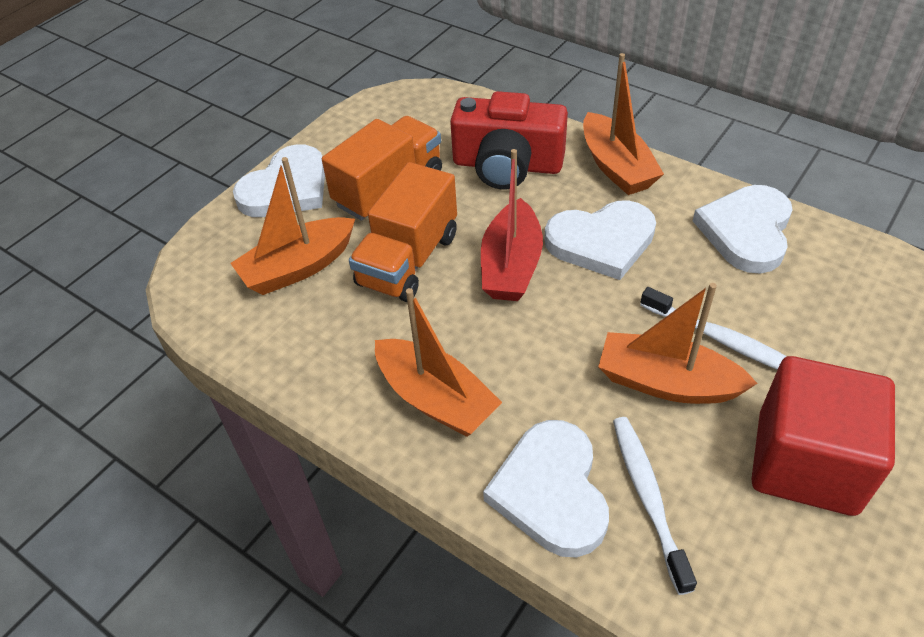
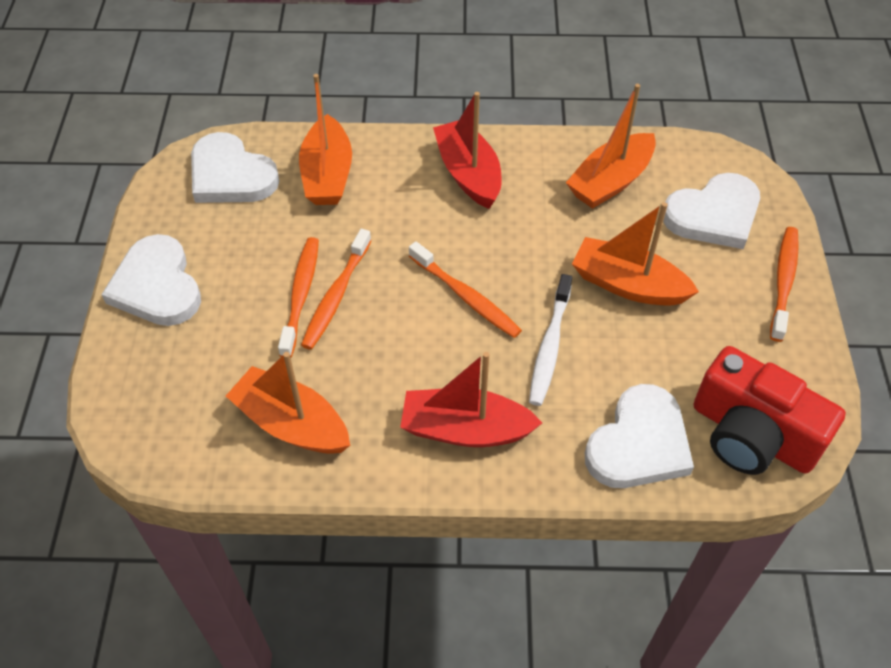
orange toothbrush: 0 -> 4
orange truck: 2 -> 0
red boat: 1 -> 2
red cube: 1 -> 0
white toothbrush: 2 -> 1

